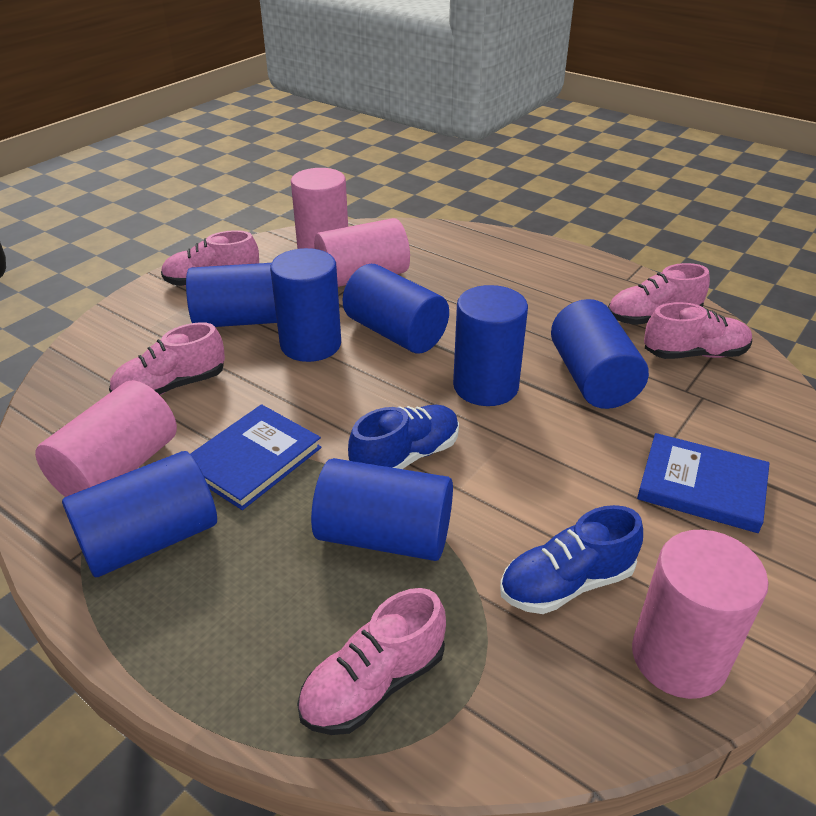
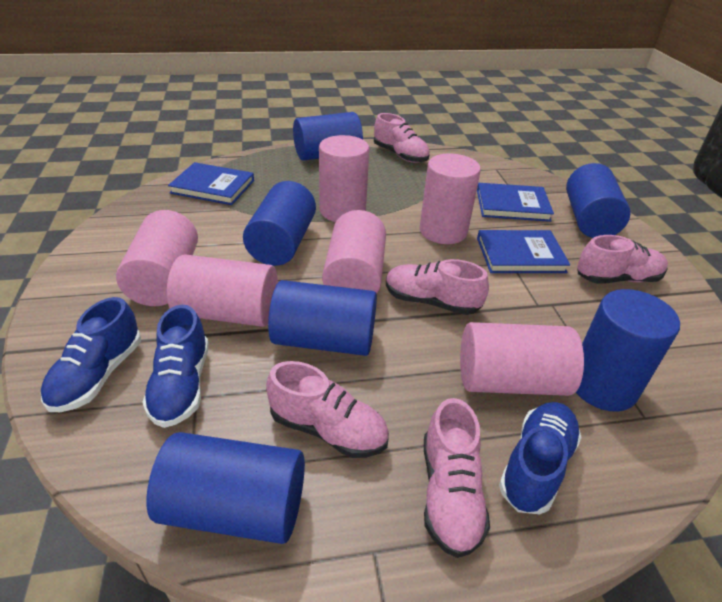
blue book: 2 -> 3
blue cylinder: 7 -> 6
blue shoe: 2 -> 3
pink cylinder: 4 -> 6

